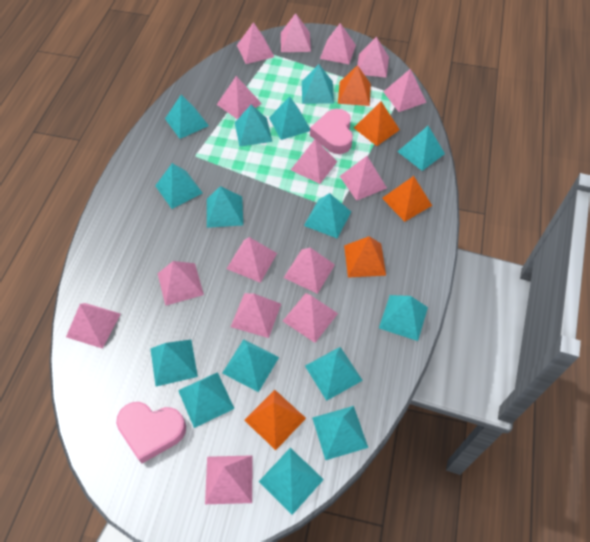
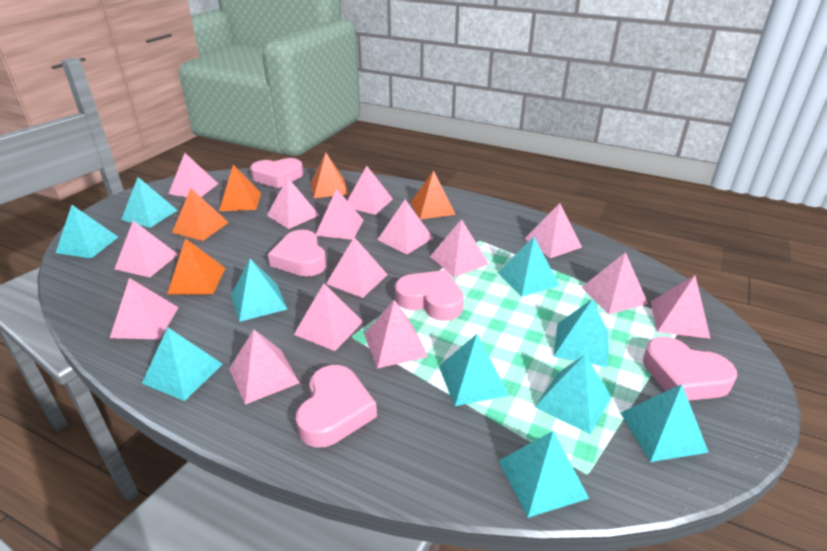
pink heart: 2 -> 5
turquoise pyramid: 15 -> 10

